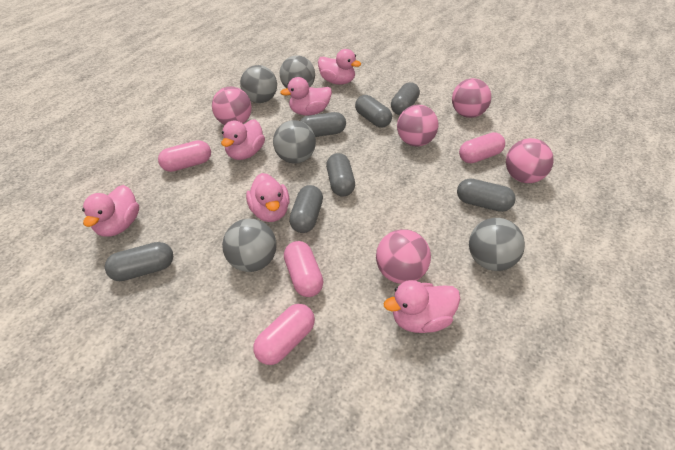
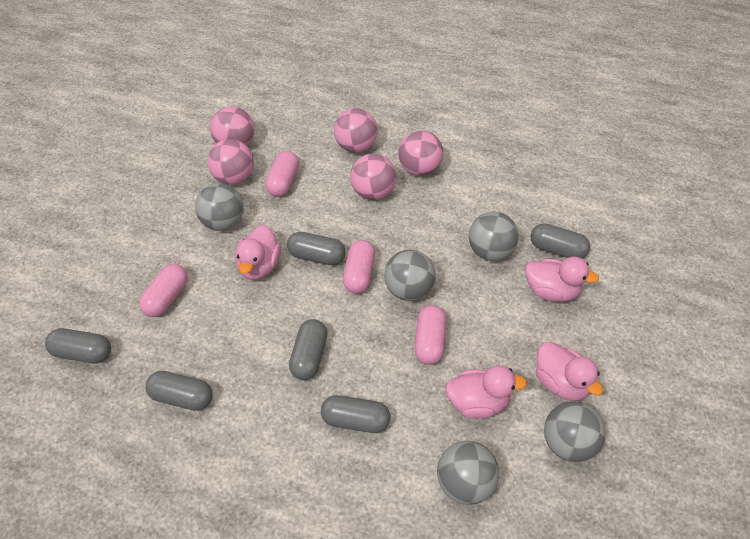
grey capsule: 7 -> 6
pink duck: 6 -> 4

